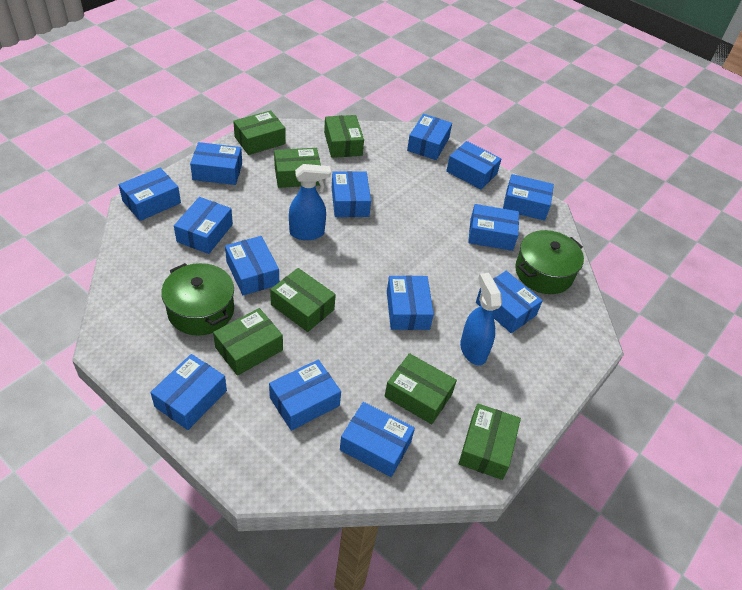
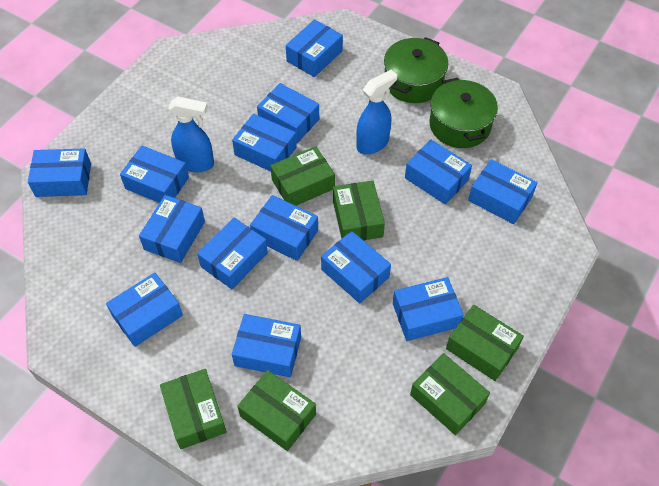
green box: 7 -> 6

